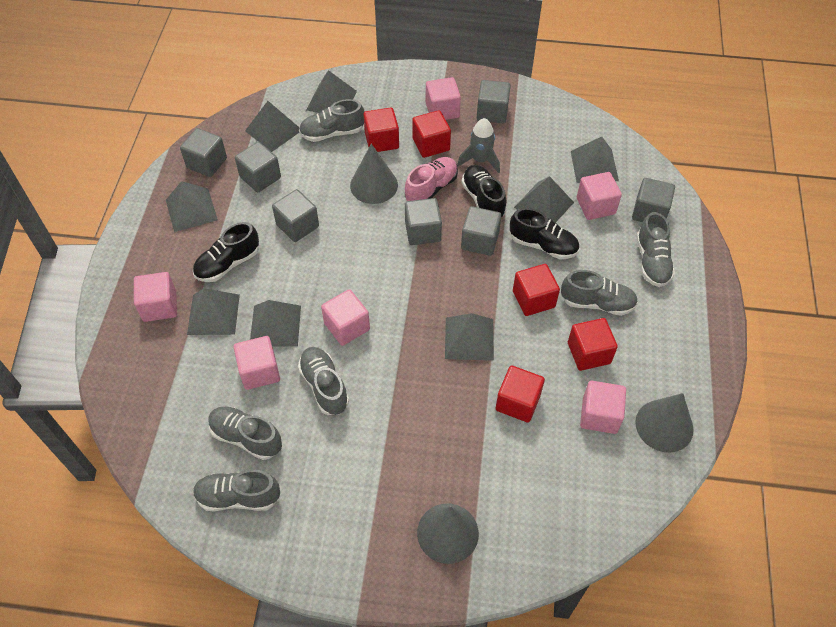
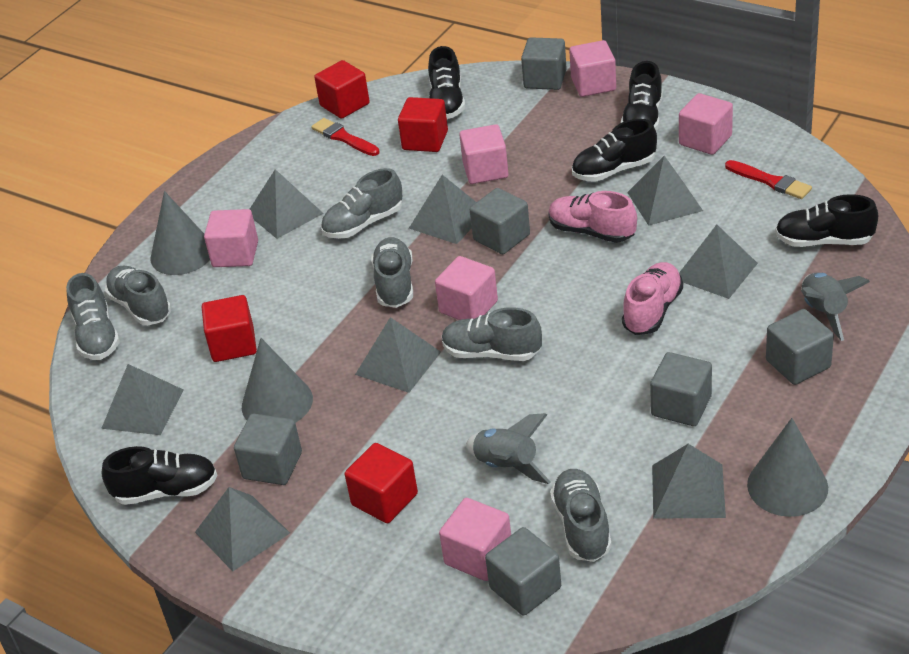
black shoe: 3 -> 5
grey cube: 7 -> 6
grey rocket: 1 -> 2
pink shoe: 1 -> 2
red brush: 0 -> 2
red cube: 5 -> 4

